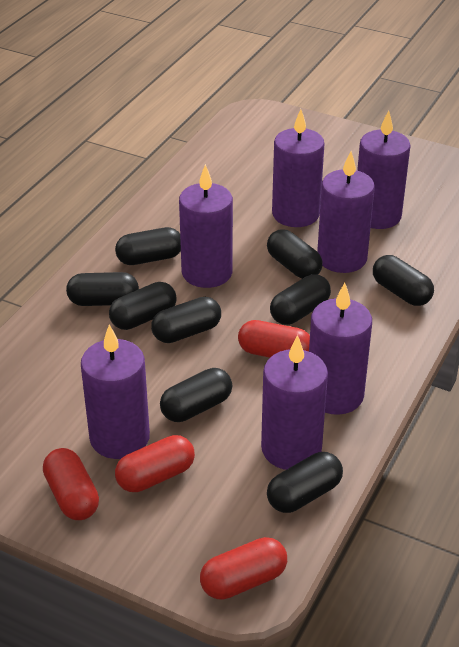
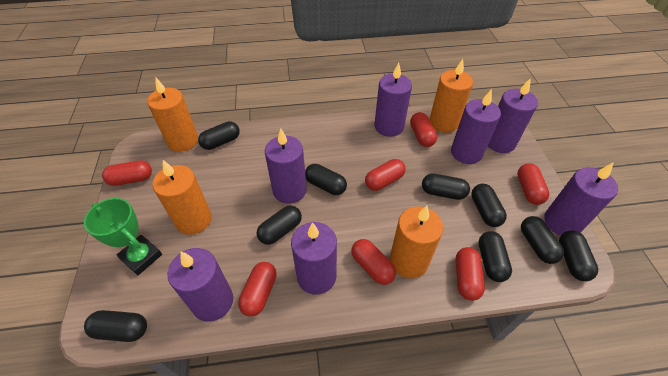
green trophy: 0 -> 1
orange candle: 0 -> 4
red capsule: 4 -> 7

